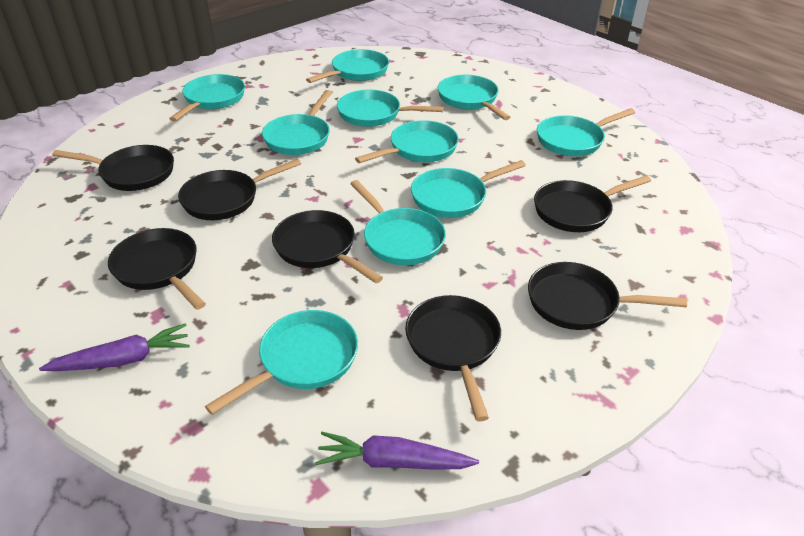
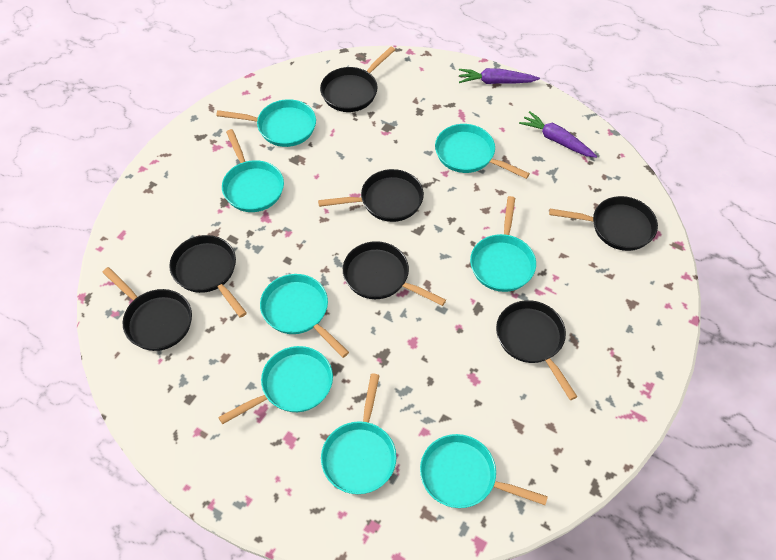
turquoise pan: 10 -> 8

